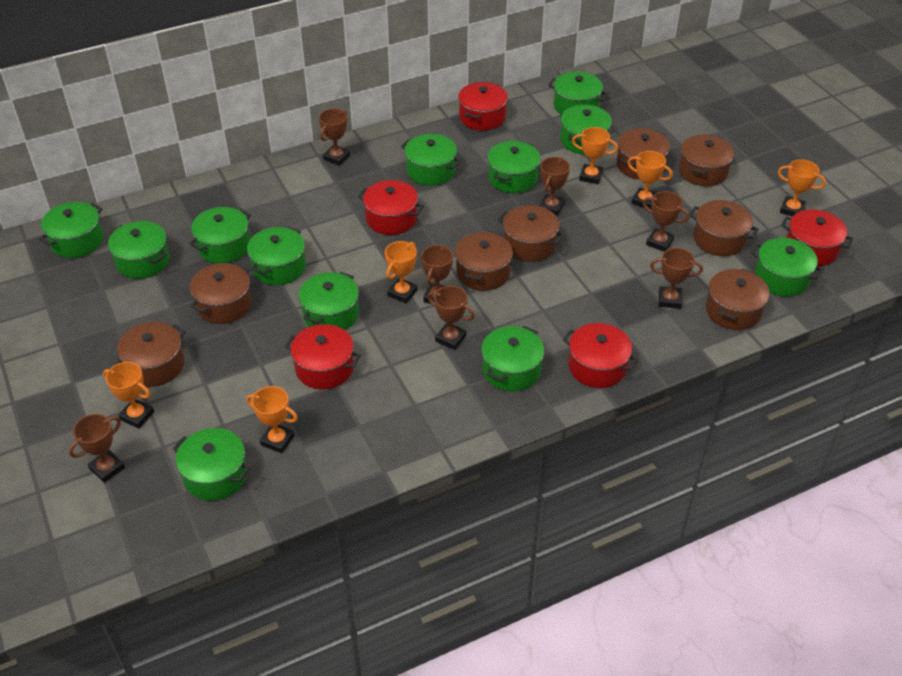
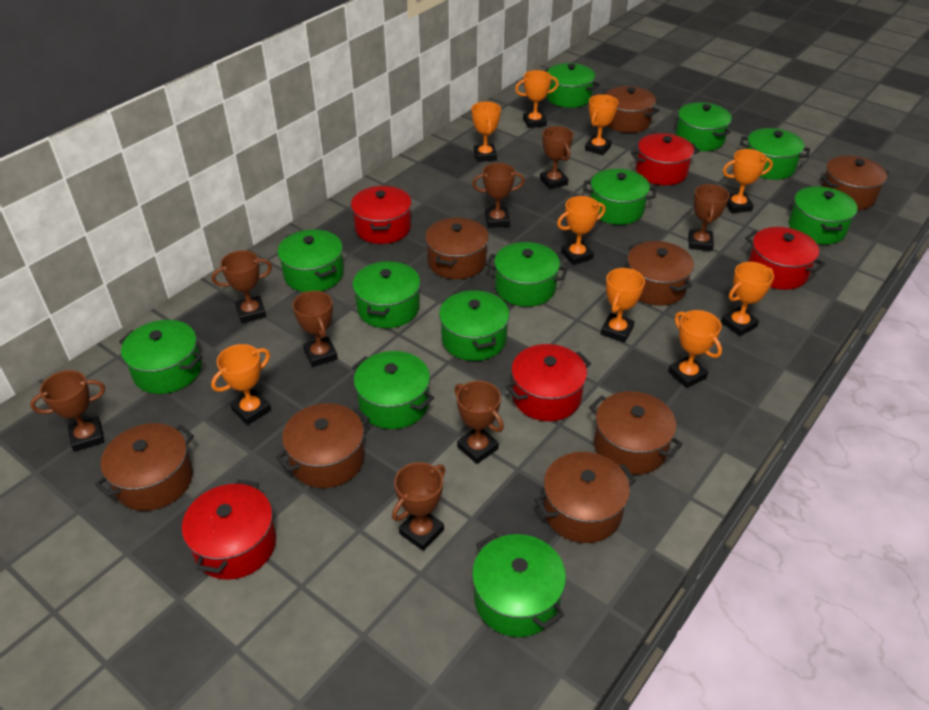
brown trophy: 7 -> 8
orange trophy: 6 -> 9

